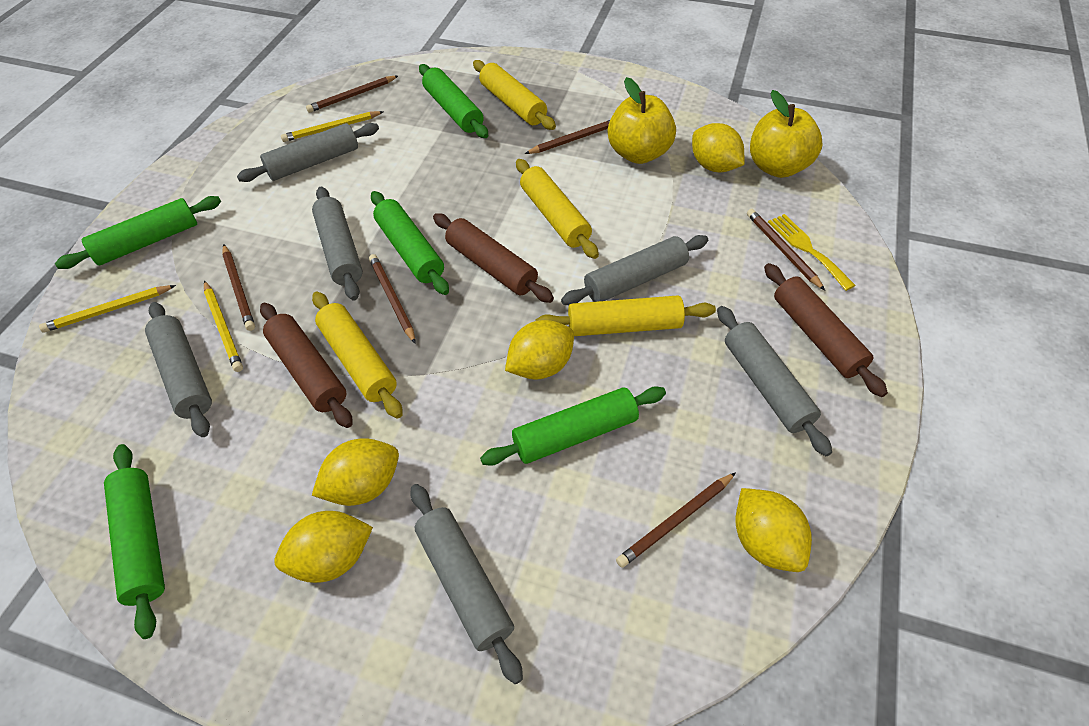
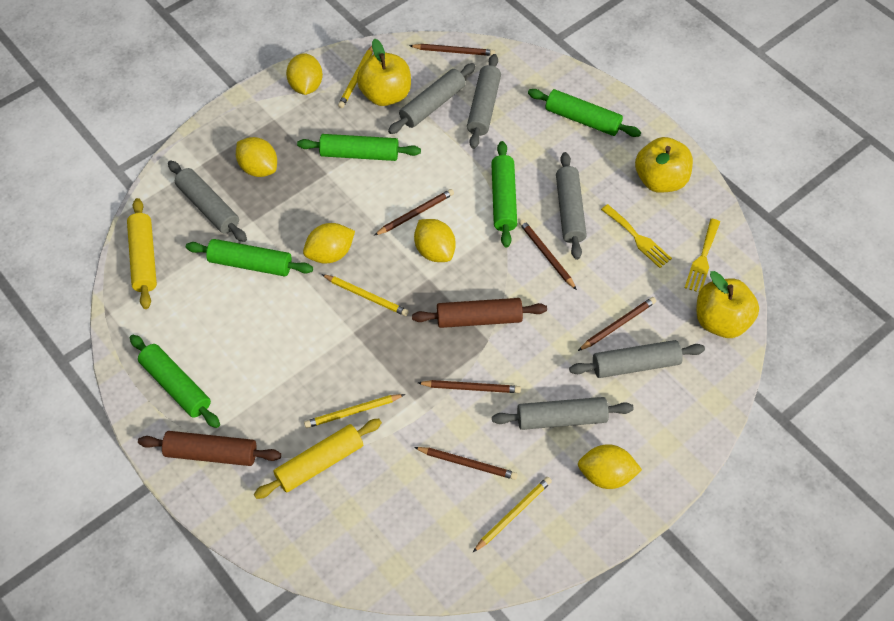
brown rolling pin: 3 -> 2
yellow apple: 2 -> 3
yellow fork: 1 -> 2
yellow pencil: 3 -> 4
yellow rolling pin: 4 -> 2

